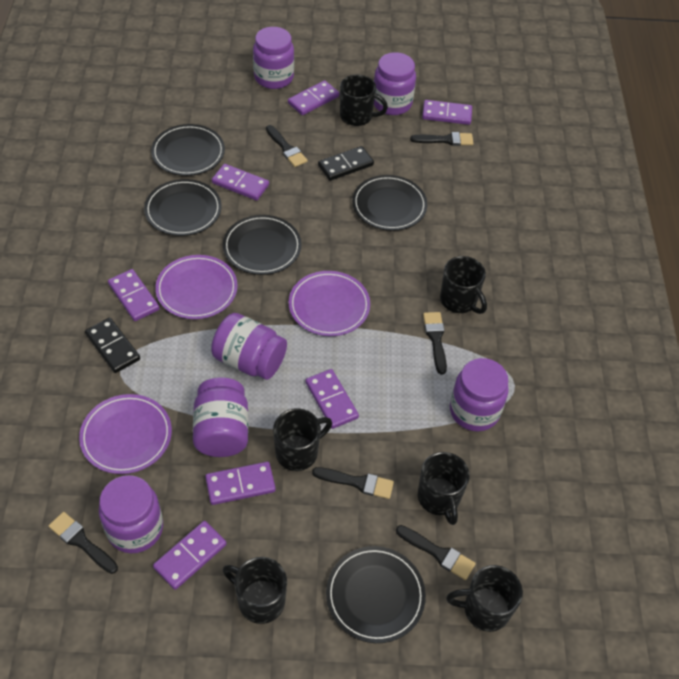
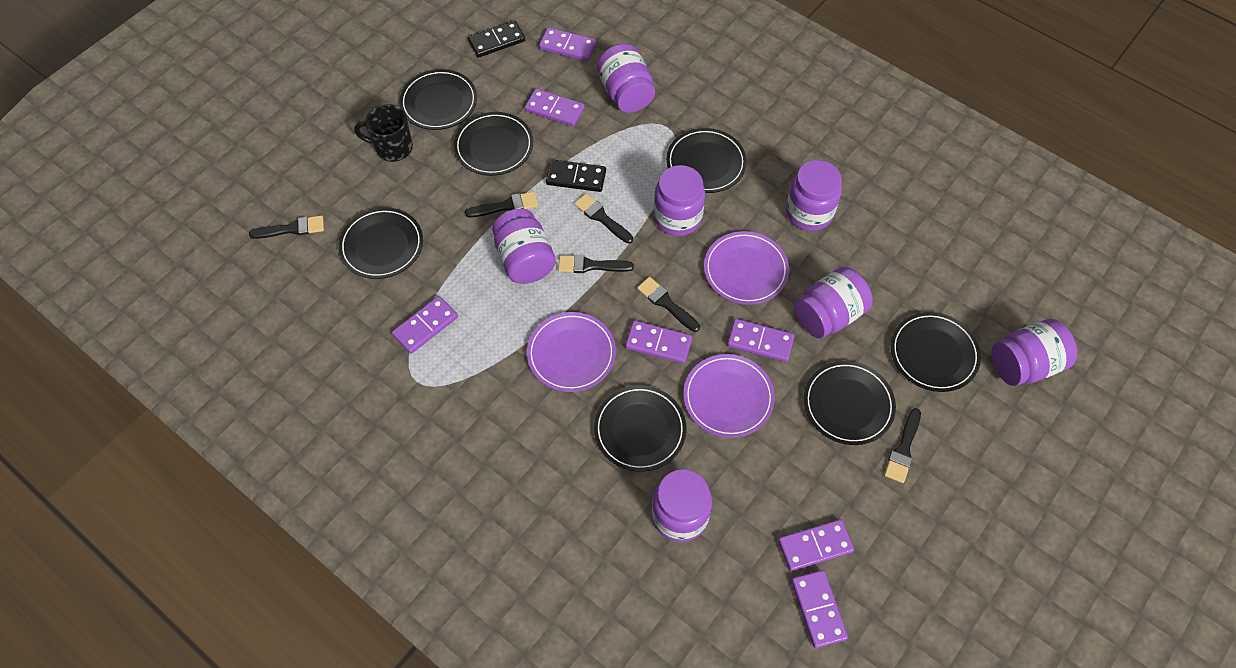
black mug: 6 -> 1
black plate: 5 -> 7
purple jar: 6 -> 7

